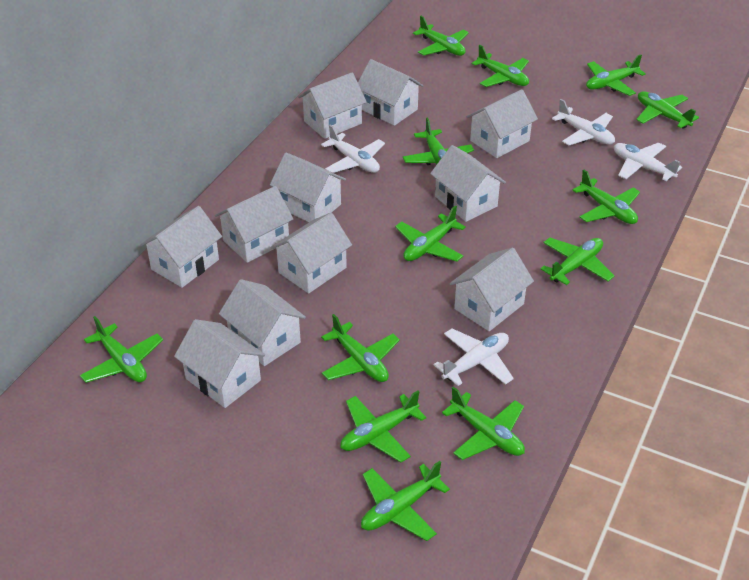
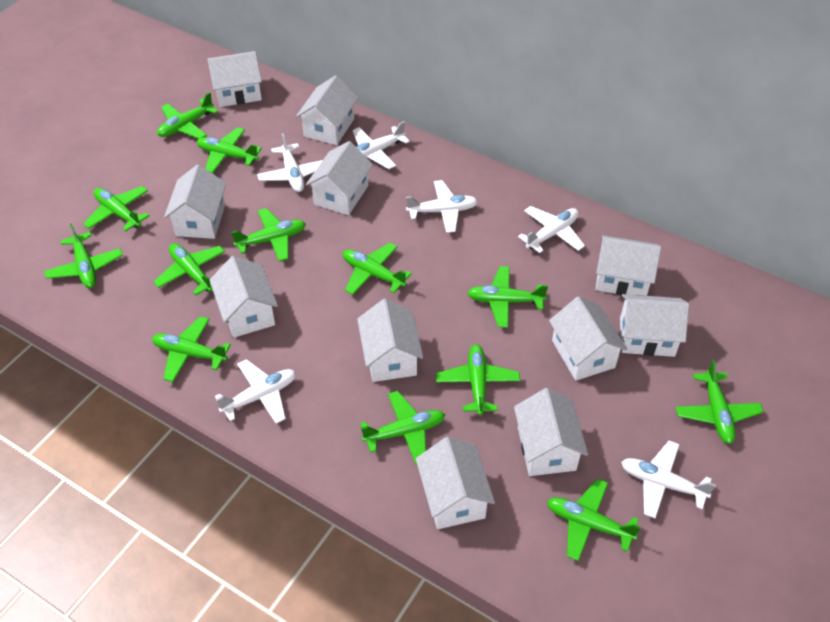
white plane: 4 -> 6

